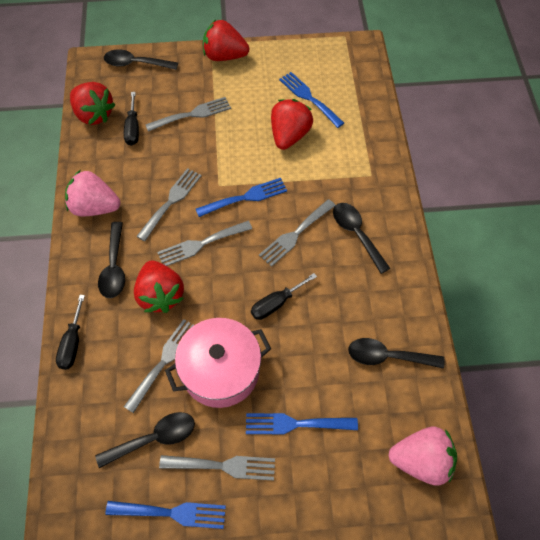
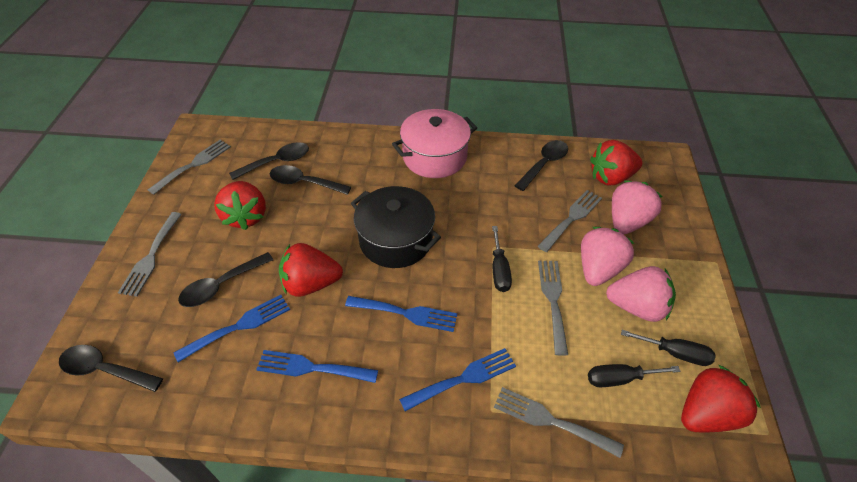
black pot: 0 -> 1
grey fork: 6 -> 5
pink strawberry: 2 -> 3

